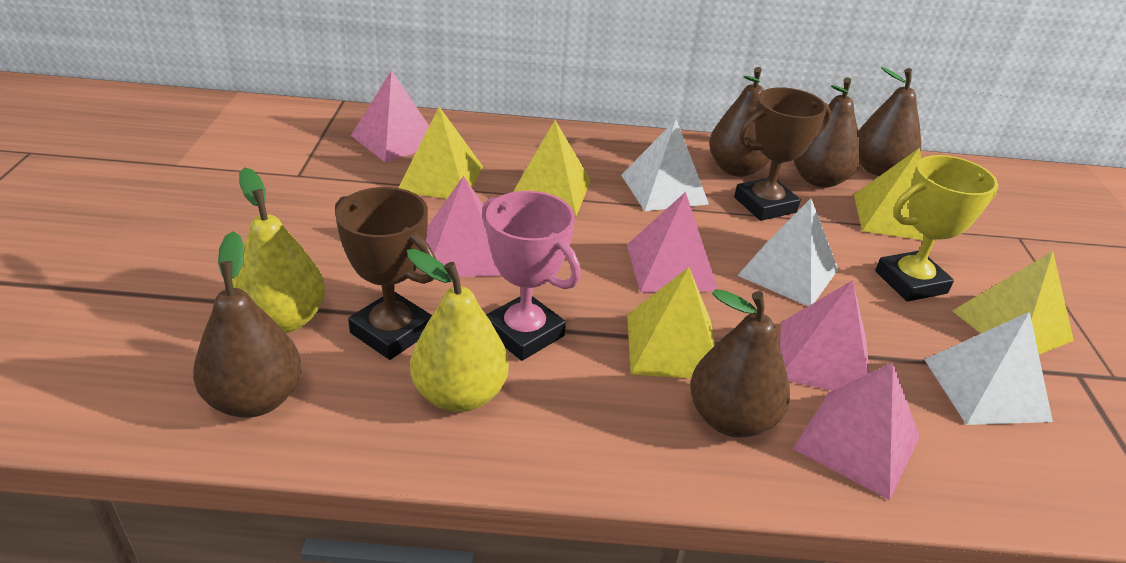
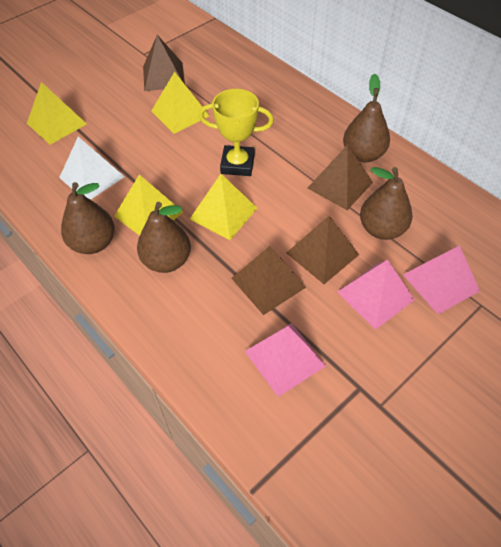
brown pear: 5 -> 4
brown pyramid: 0 -> 4
brown trophy: 2 -> 0
pink pyramid: 5 -> 3
pink trophy: 1 -> 0
white pyramid: 3 -> 1
yellow pear: 2 -> 0
yellow pyramid: 5 -> 4

